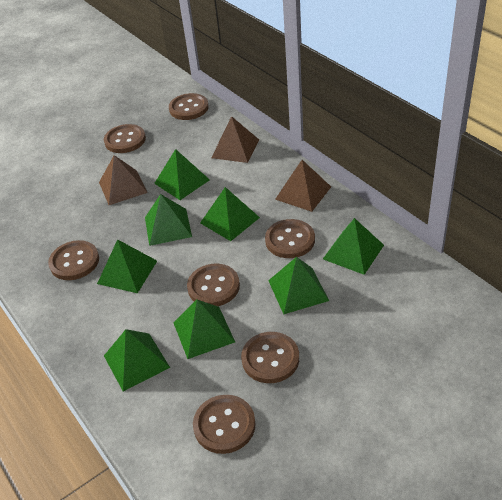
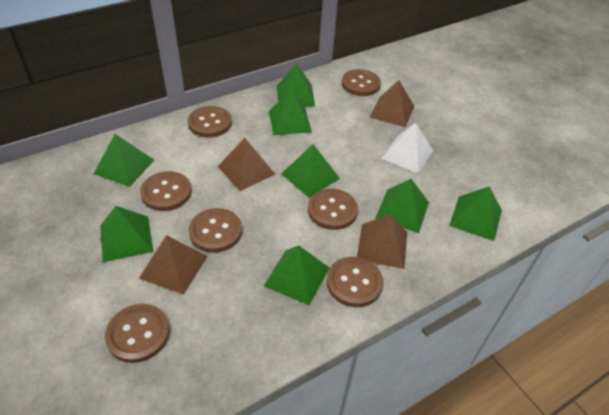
brown pyramid: 3 -> 4
white pyramid: 0 -> 1

